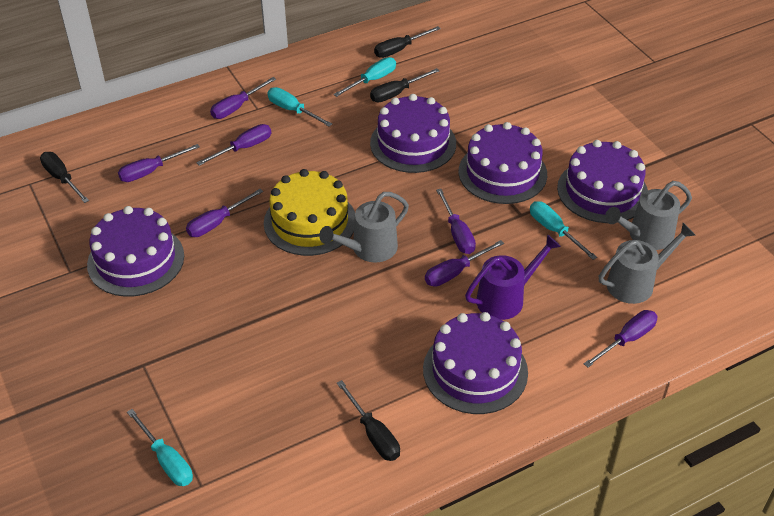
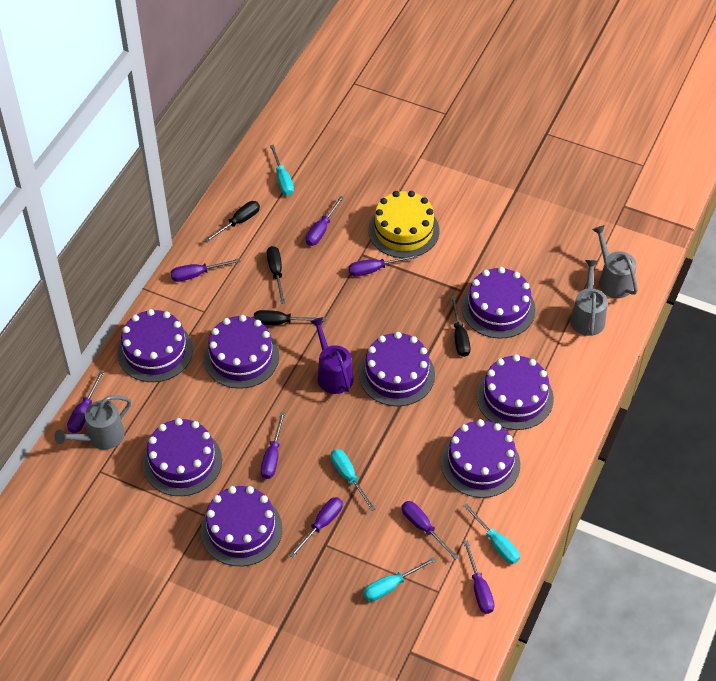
purple cake: 5 -> 8
purple screwdriver: 7 -> 8

